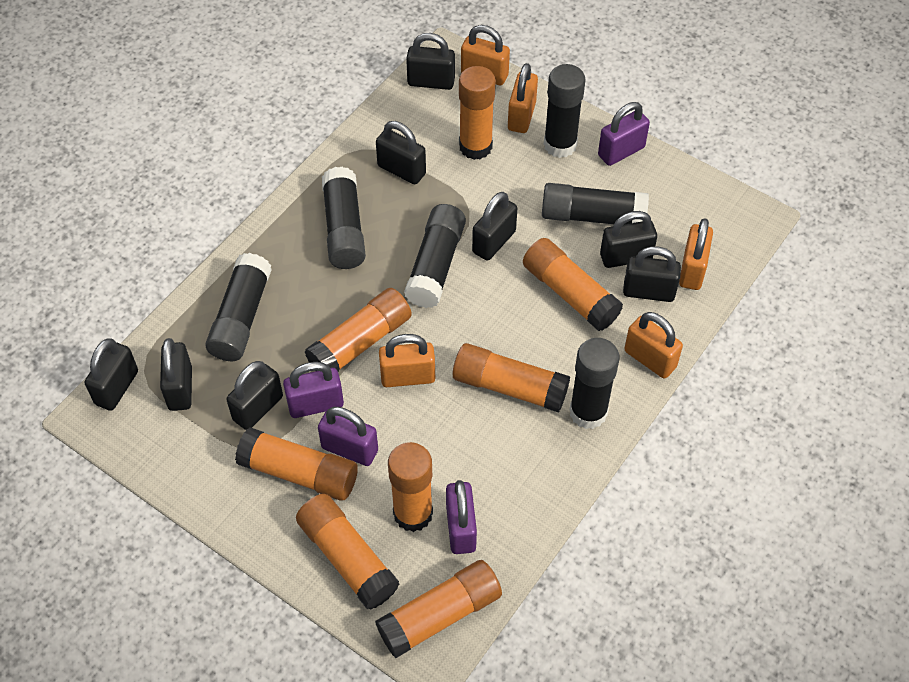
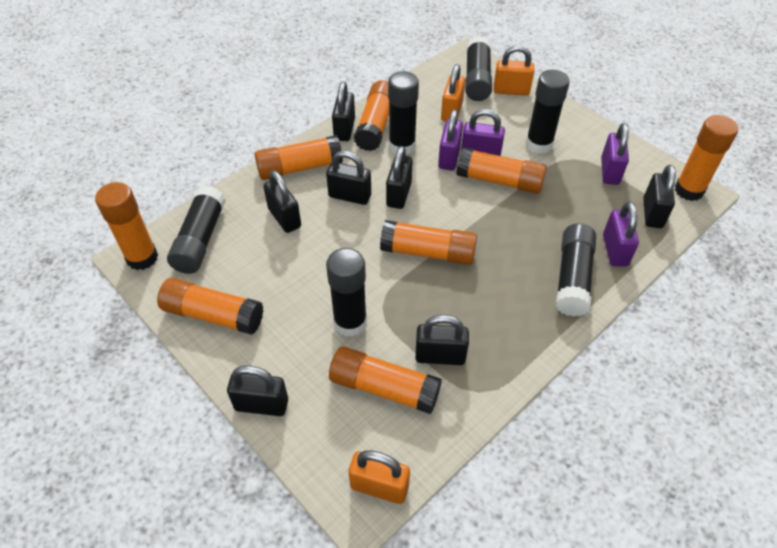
black padlock: 8 -> 7
orange padlock: 5 -> 3

